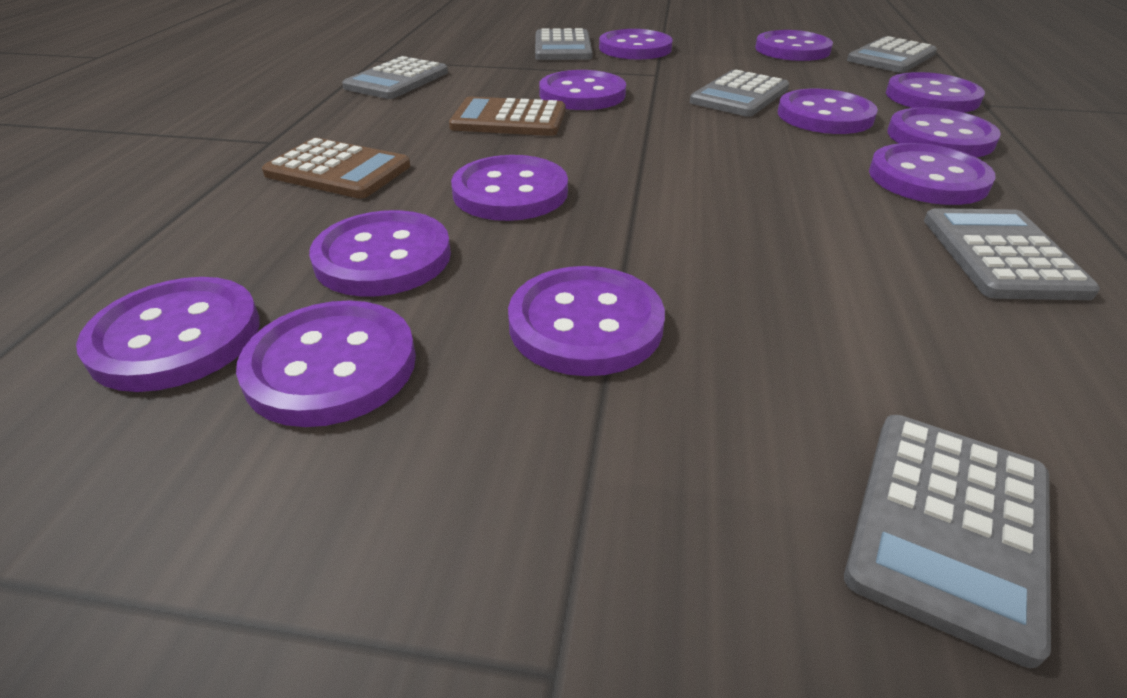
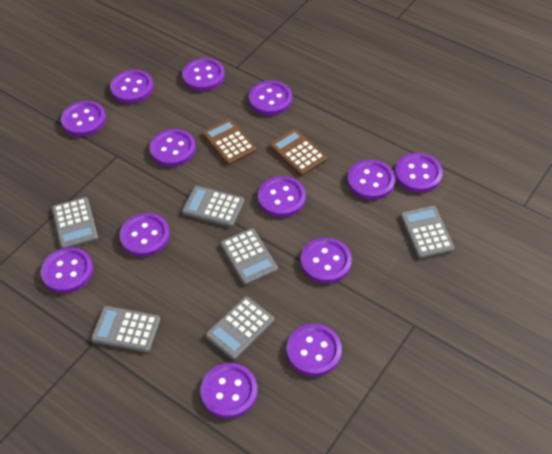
purple button: 12 -> 13

